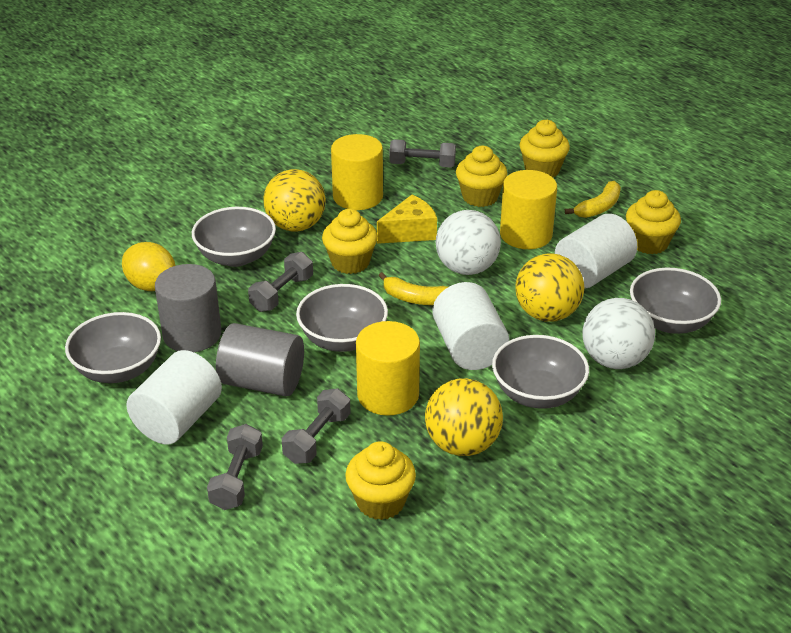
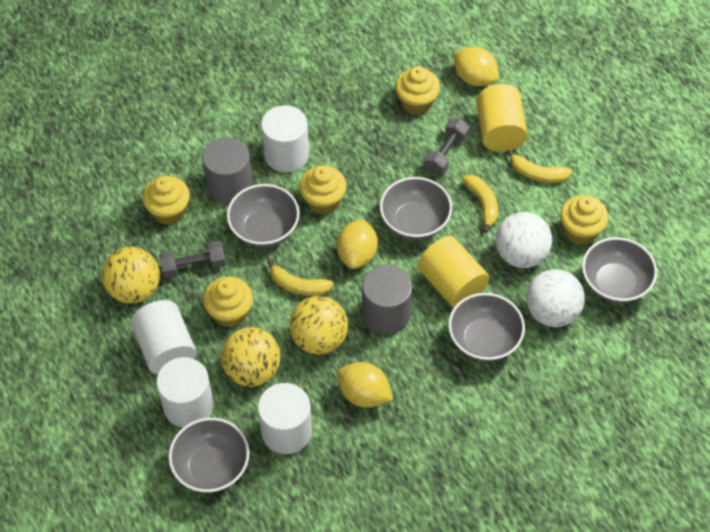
grey dumbbell: 4 -> 2
white cylinder: 3 -> 4
yellow banana: 2 -> 3
yellow cheese: 1 -> 0
yellow cylinder: 3 -> 2
yellow lemon: 1 -> 3

